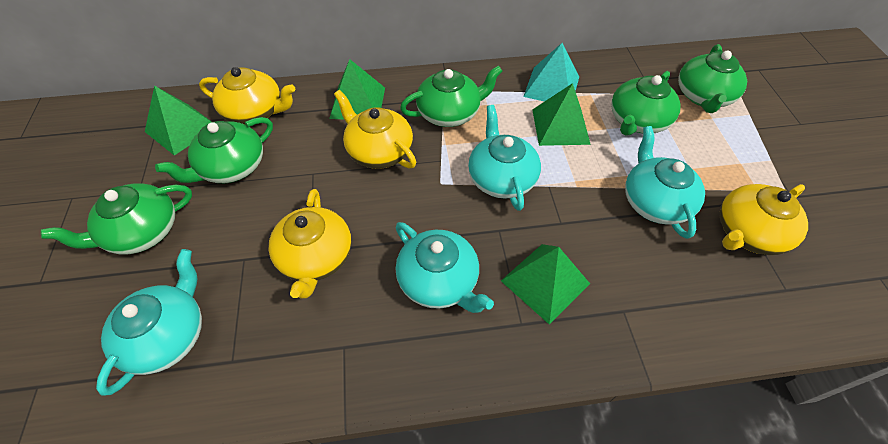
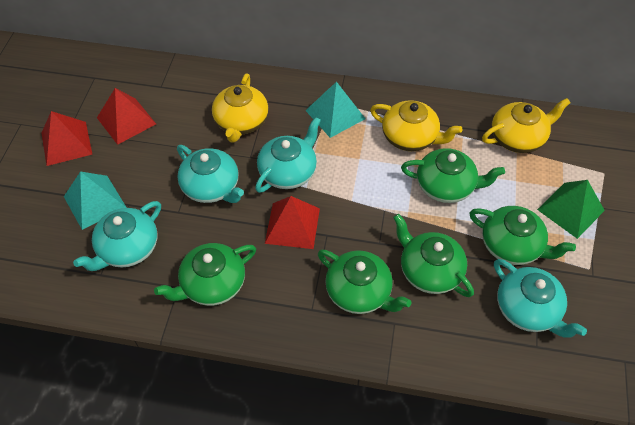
green pyramid: 4 -> 1
red pyramid: 0 -> 3
turquoise pyramid: 1 -> 2
yellow teapot: 4 -> 3

